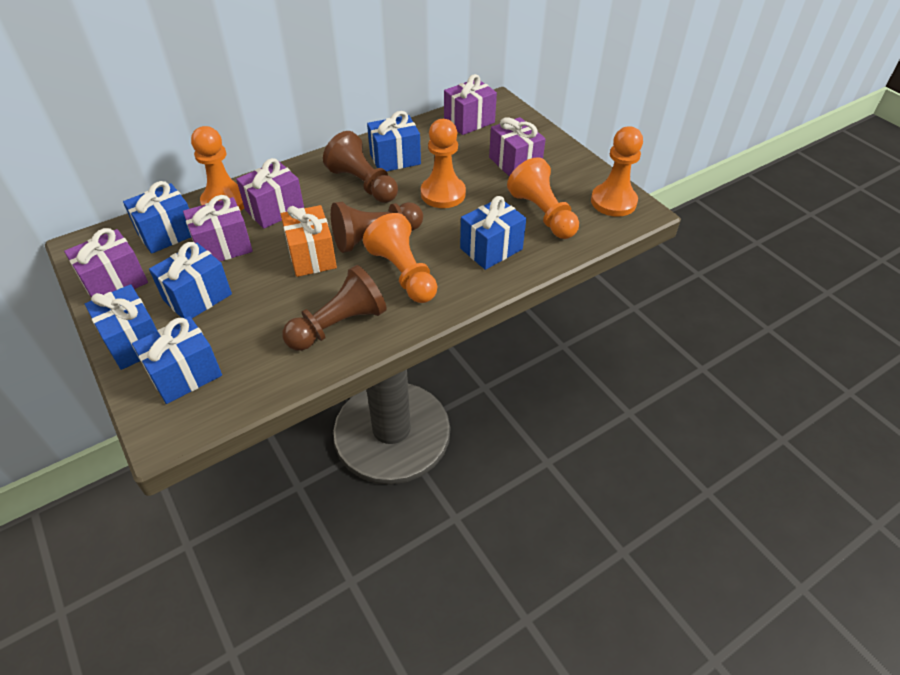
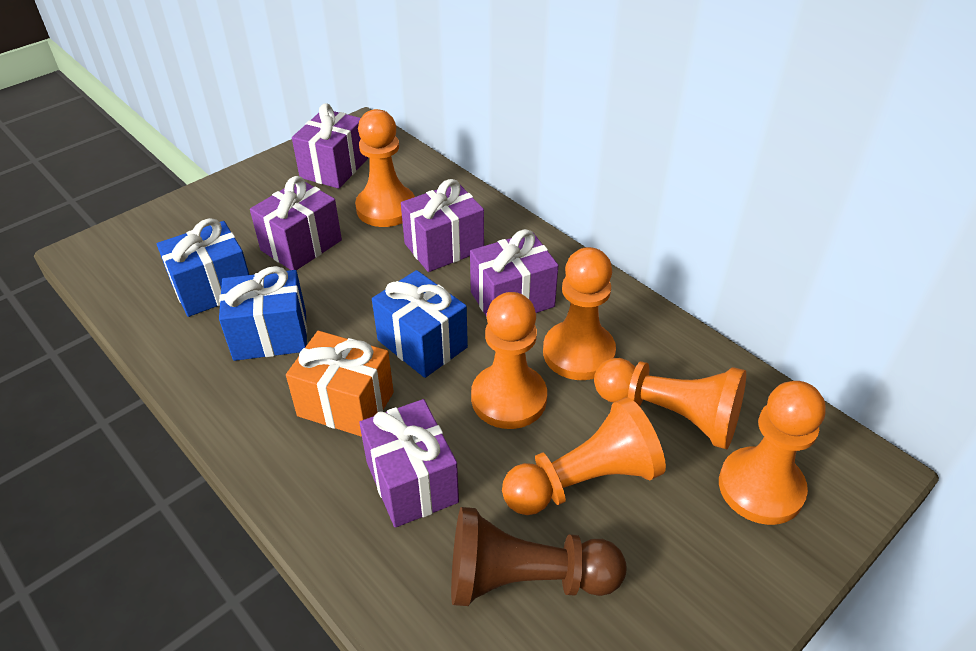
blue gift: 6 -> 3
brown pawn: 3 -> 1
orange pawn: 5 -> 6

